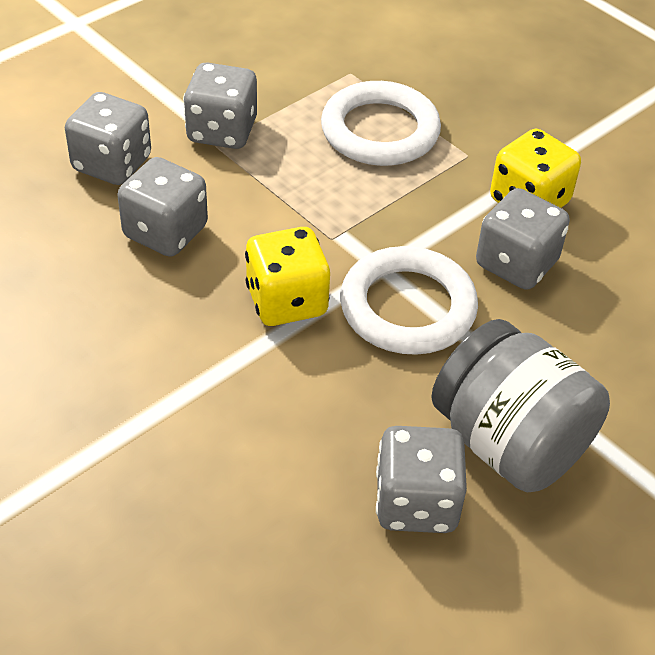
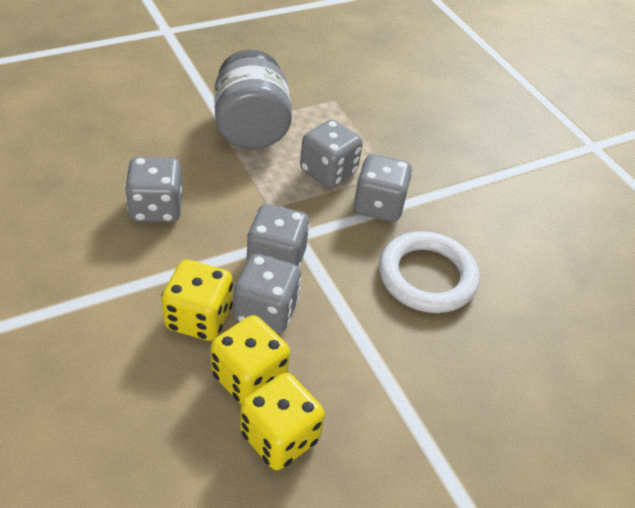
white ring: 2 -> 1
yellow dice: 2 -> 3

